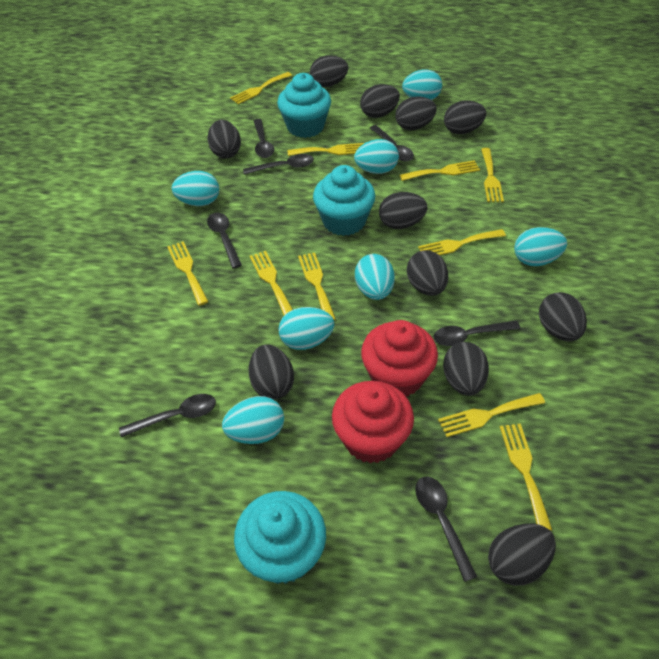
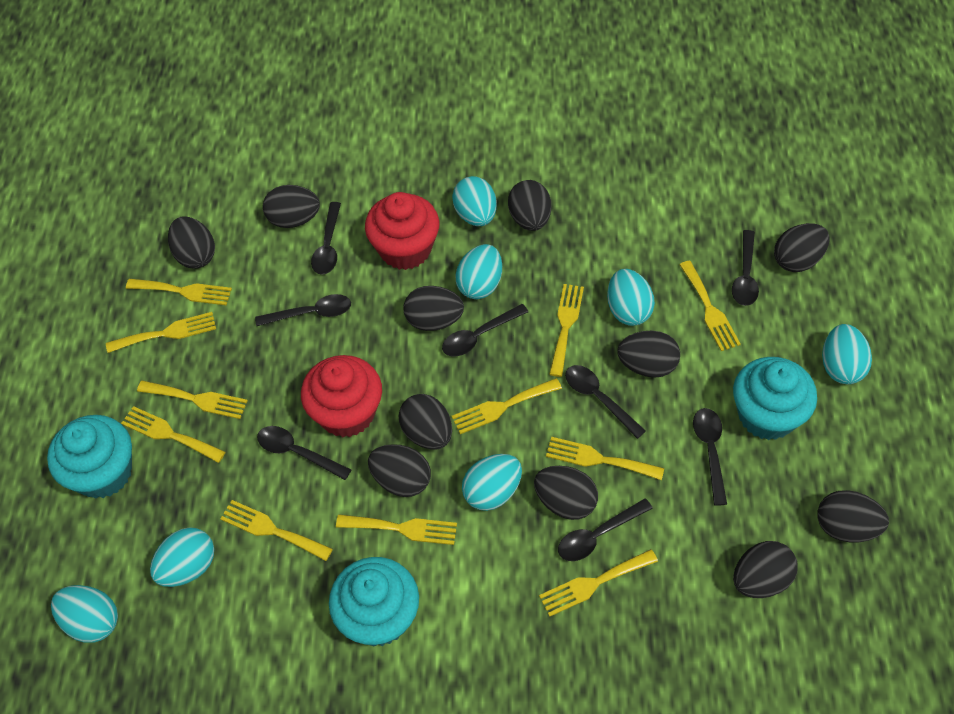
black spoon: 7 -> 8
yellow fork: 10 -> 11

